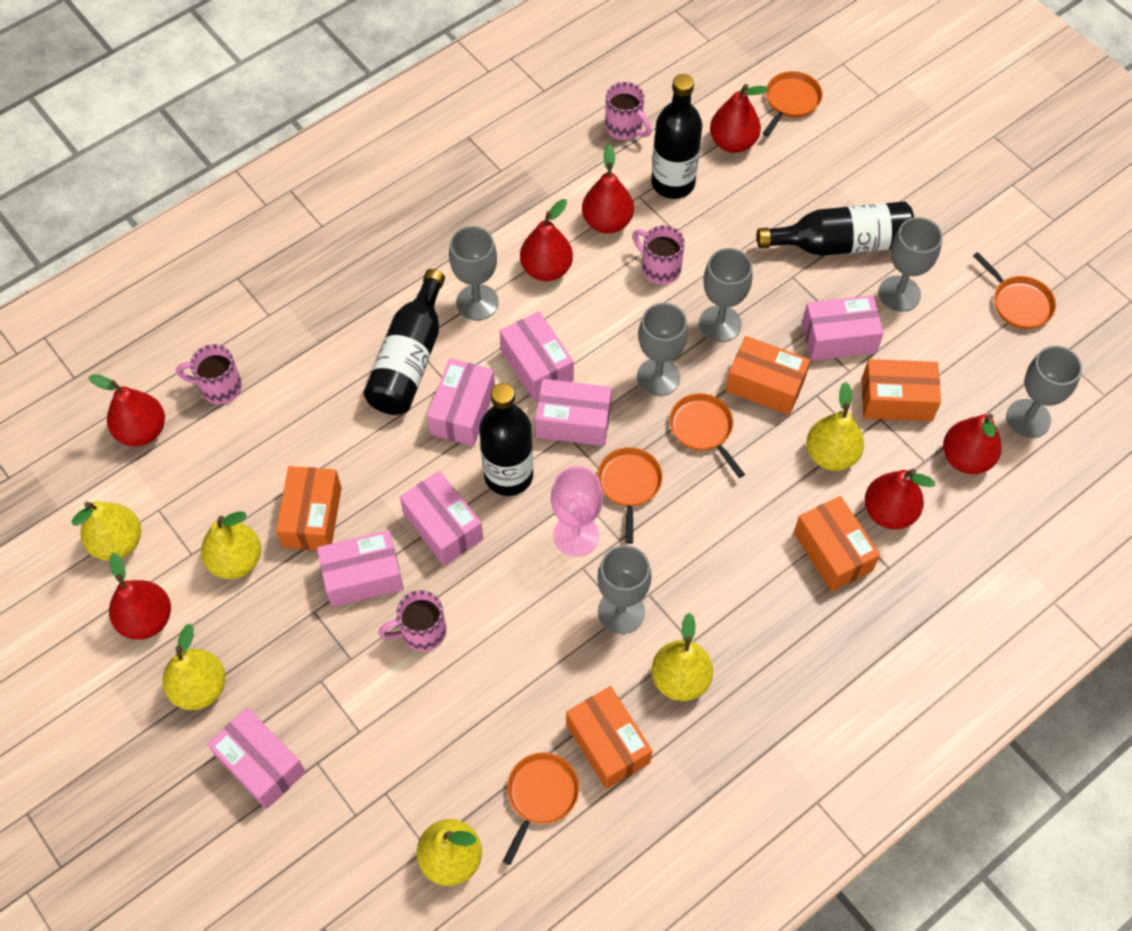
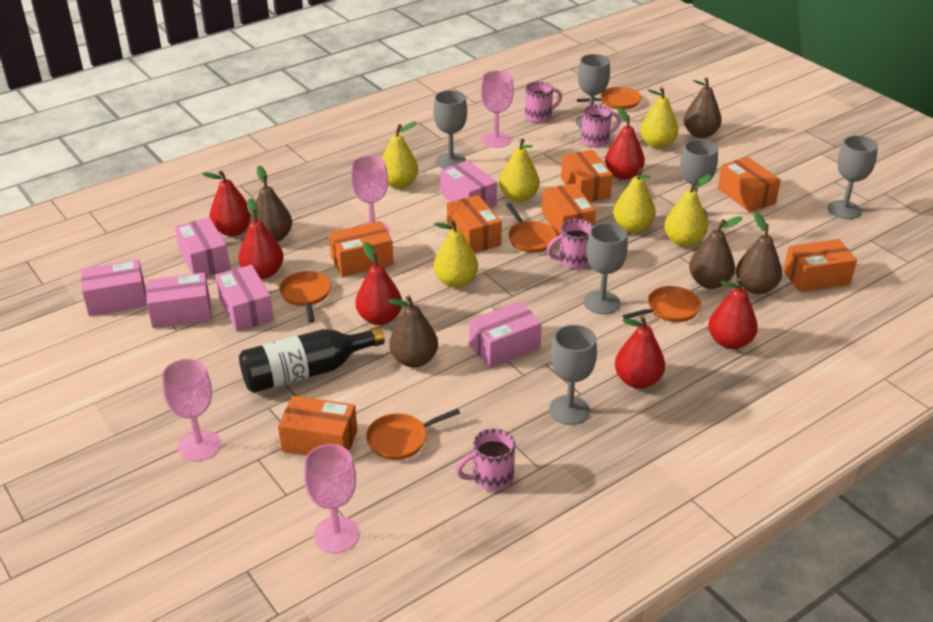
black bottle: 4 -> 1
brown pear: 0 -> 5
orange box: 5 -> 7
pink box: 7 -> 6
pink goblet: 1 -> 4
red pear: 7 -> 6

